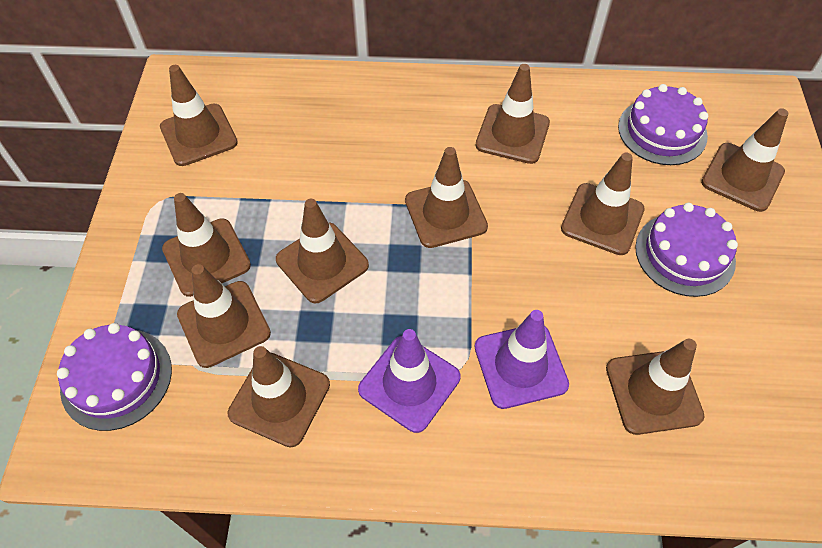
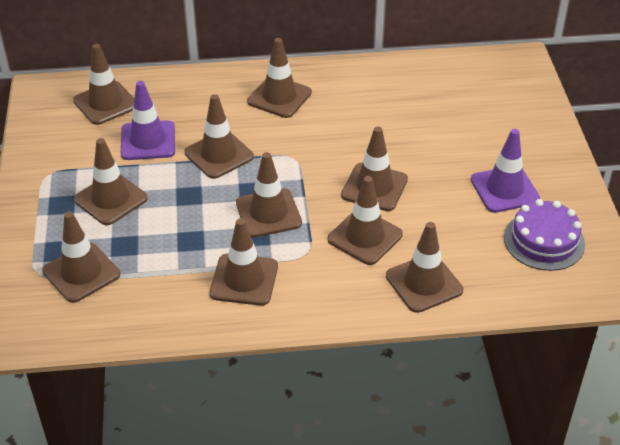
purple cake: 3 -> 1

